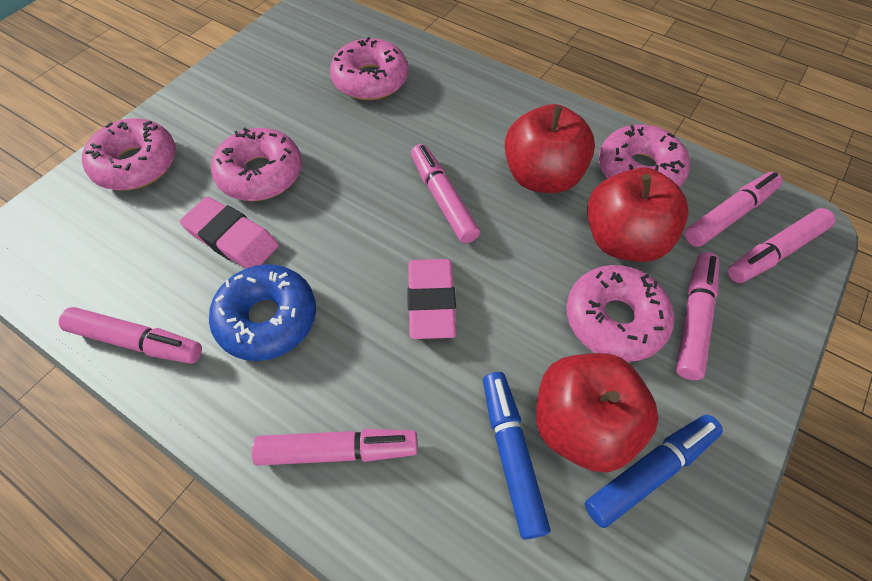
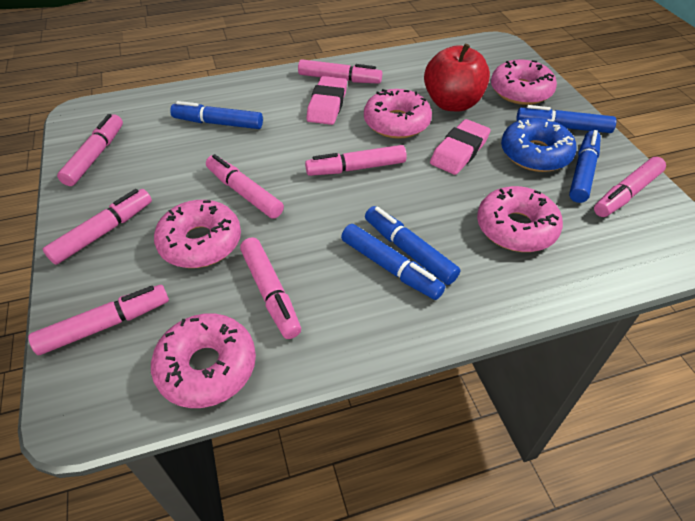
blue marker: 2 -> 5
pink marker: 6 -> 8
red apple: 3 -> 1

